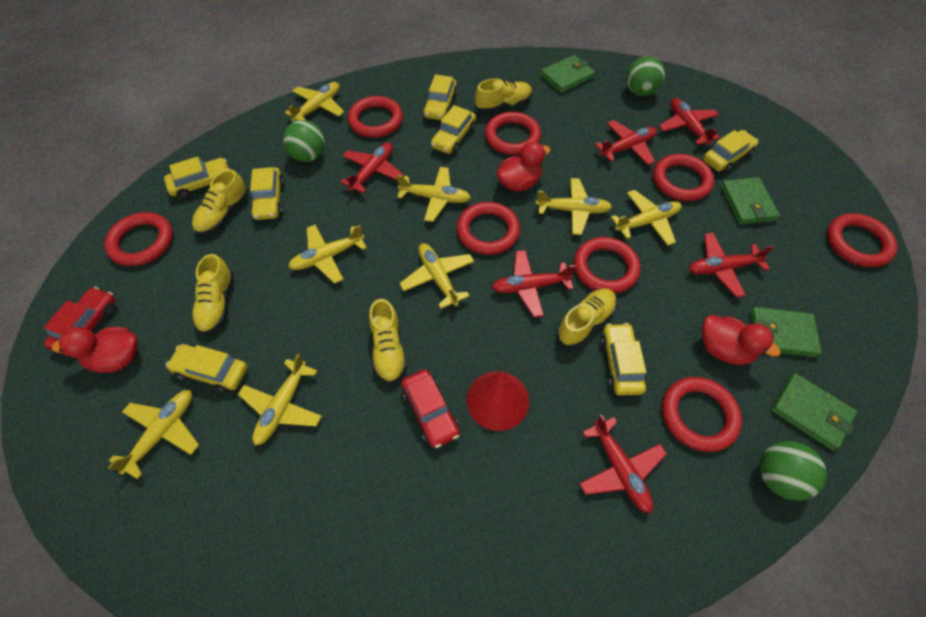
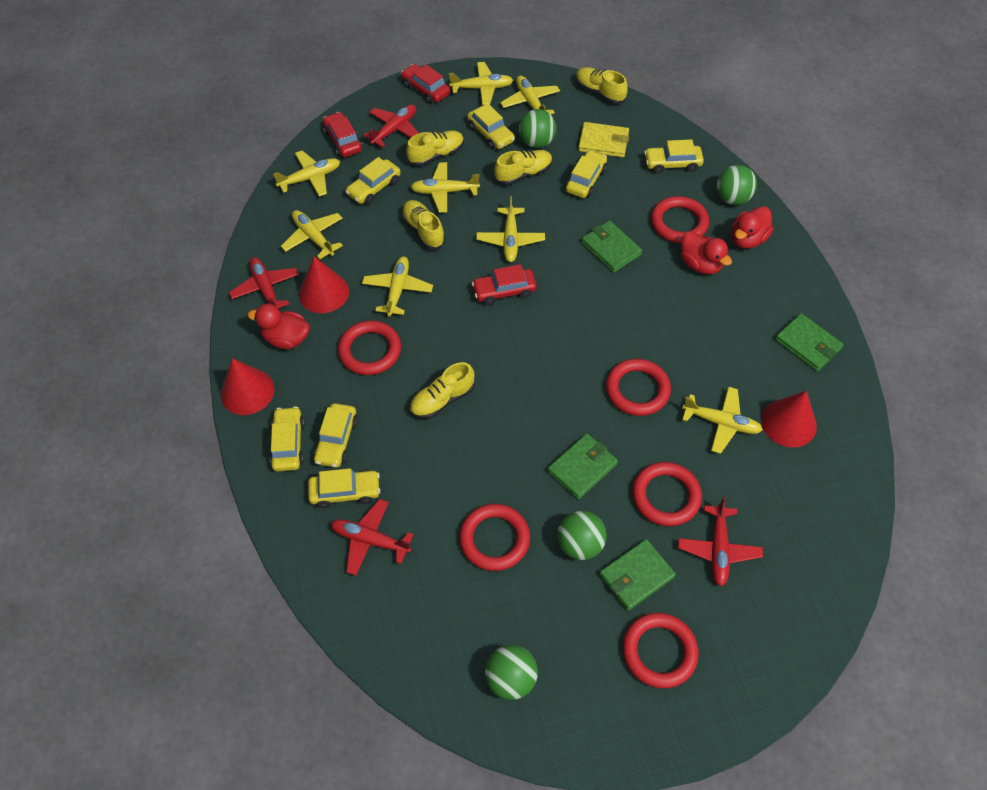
green ball: 3 -> 4
red car: 2 -> 3
red cone: 1 -> 3
red plane: 6 -> 4
red ring: 8 -> 6
yellow wallet: 0 -> 1

